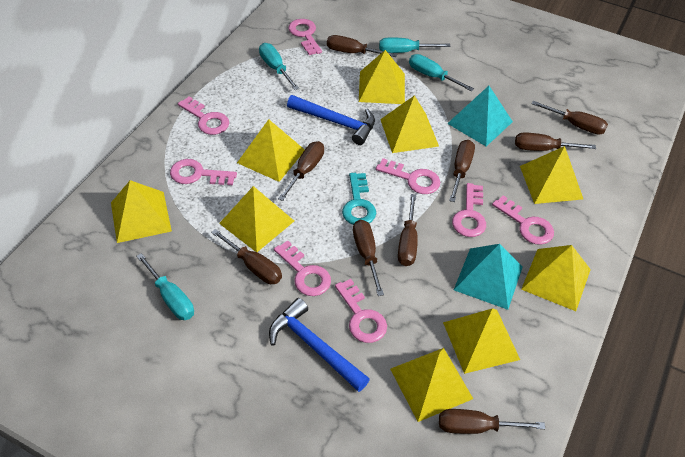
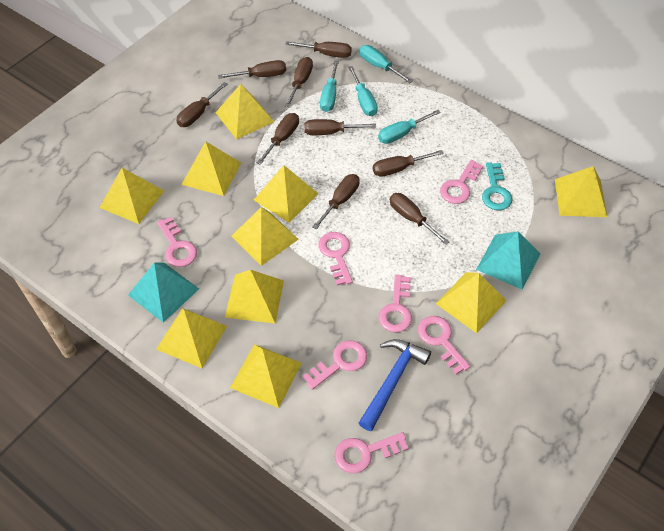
blue hammer: 2 -> 1
pink key: 8 -> 7
yellow pyramid: 9 -> 10

